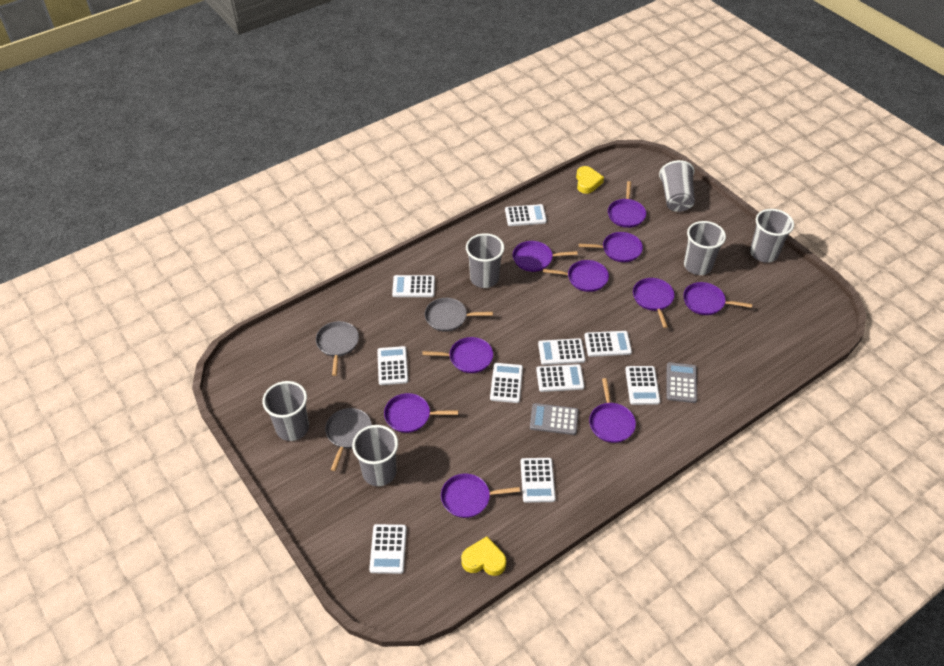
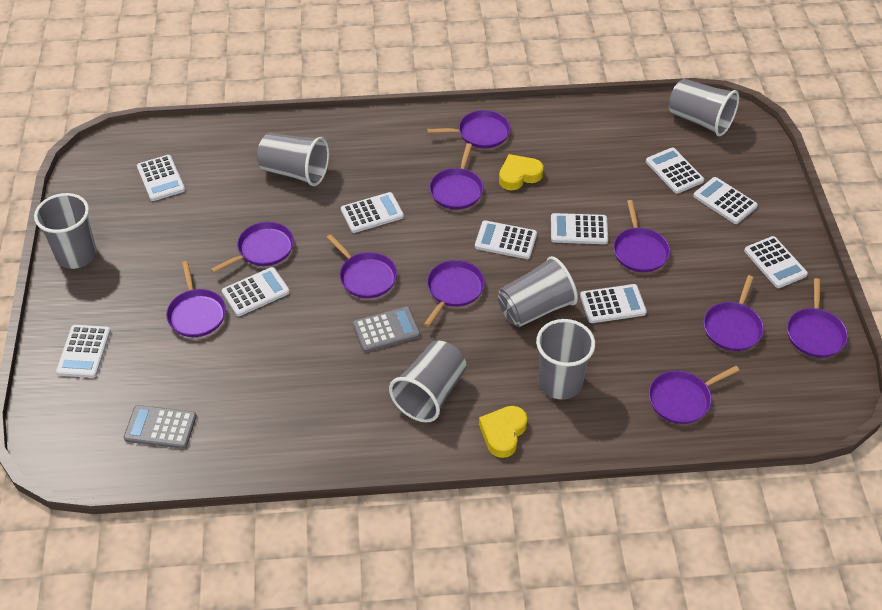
grey pan: 3 -> 0

